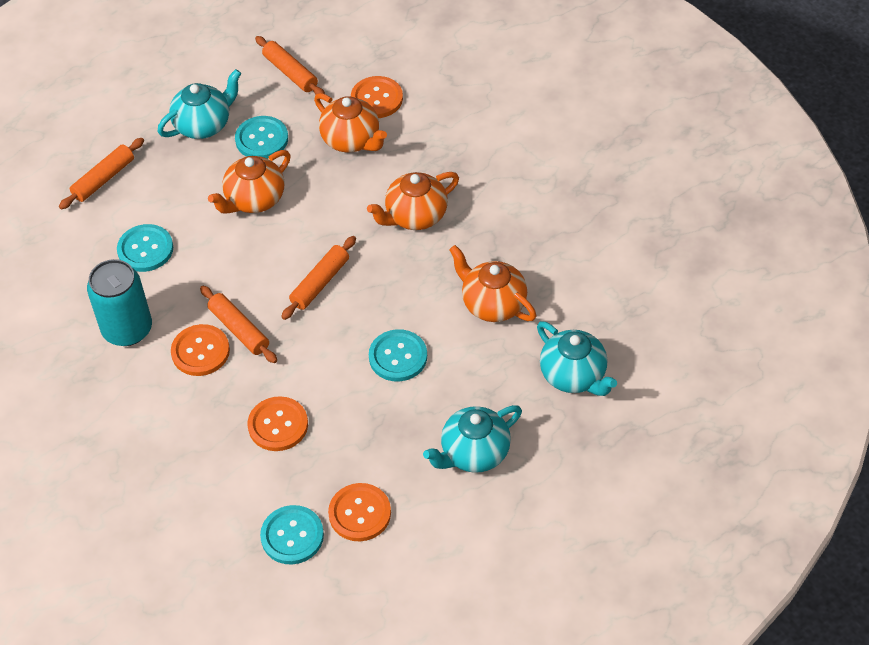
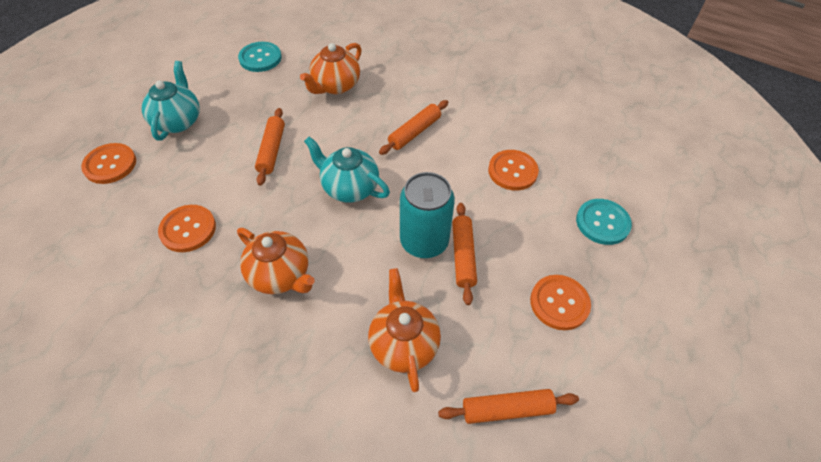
orange teapot: 4 -> 3
turquoise button: 4 -> 2
turquoise teapot: 3 -> 2

